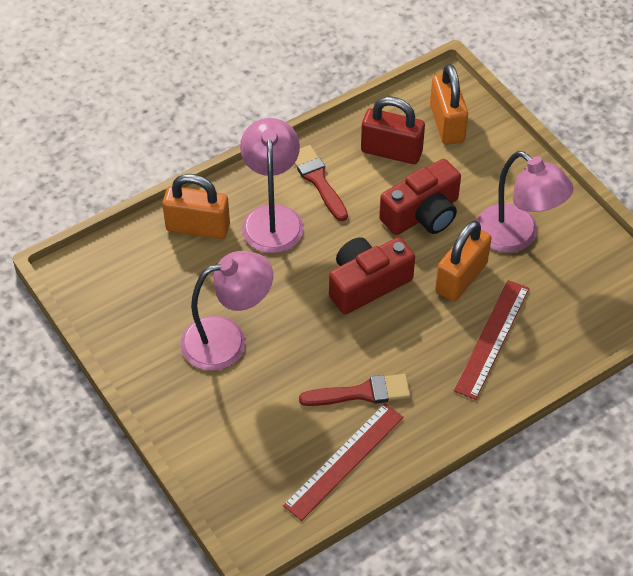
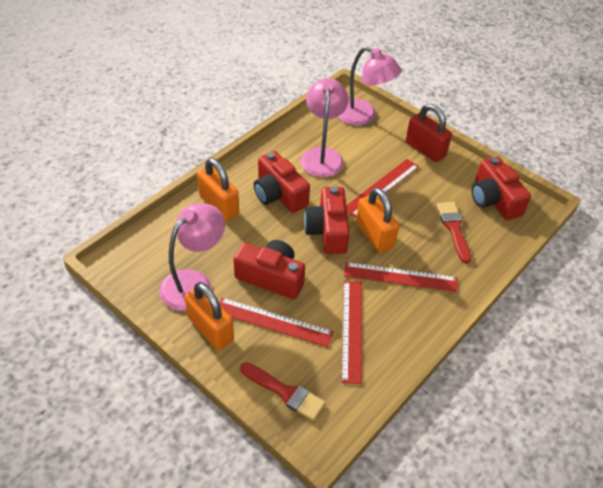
red camera: 2 -> 4
red ruler: 2 -> 4

